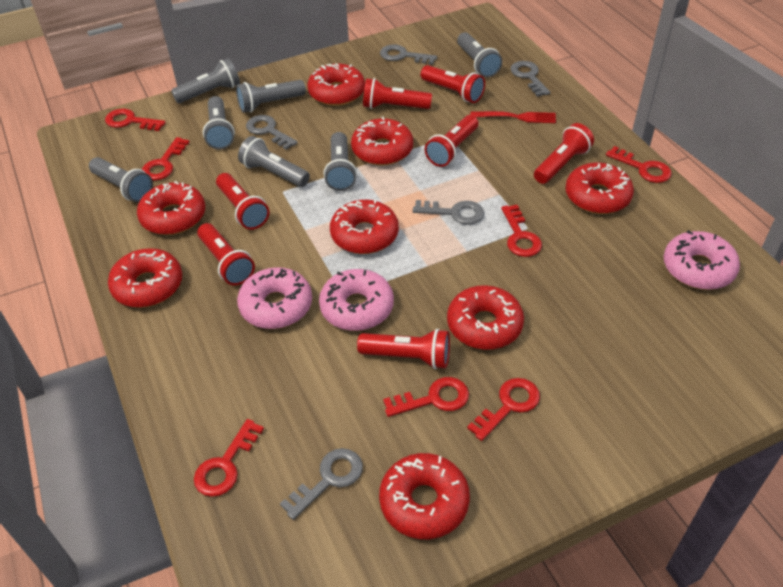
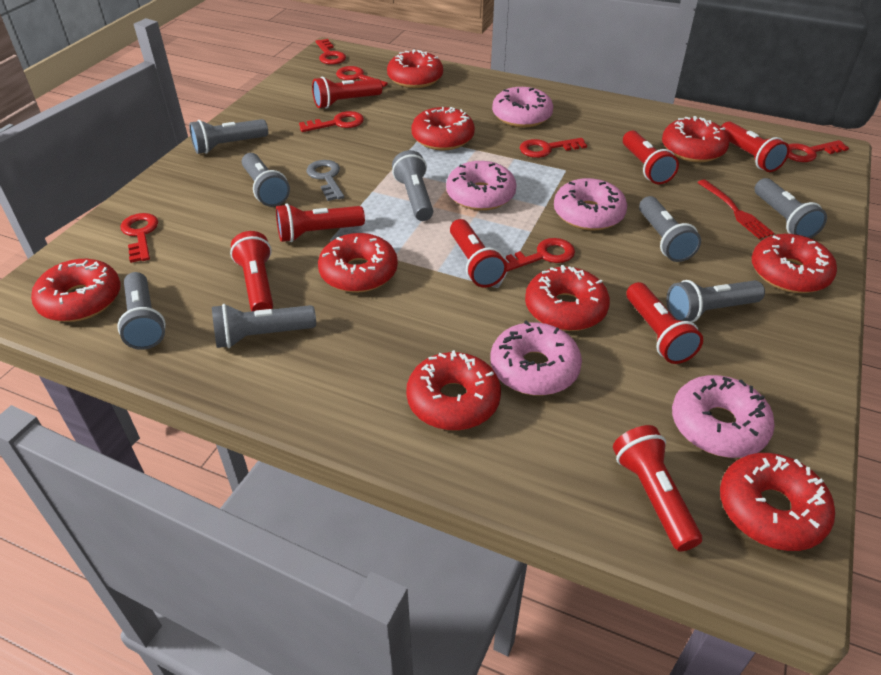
grey flashlight: 7 -> 8
grey key: 5 -> 1
pink donut: 3 -> 5
red donut: 8 -> 9
red flashlight: 7 -> 8

